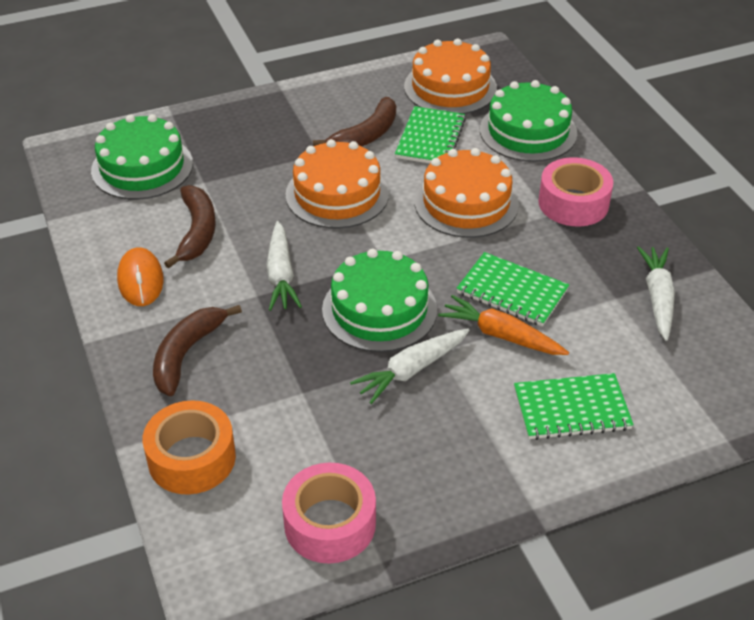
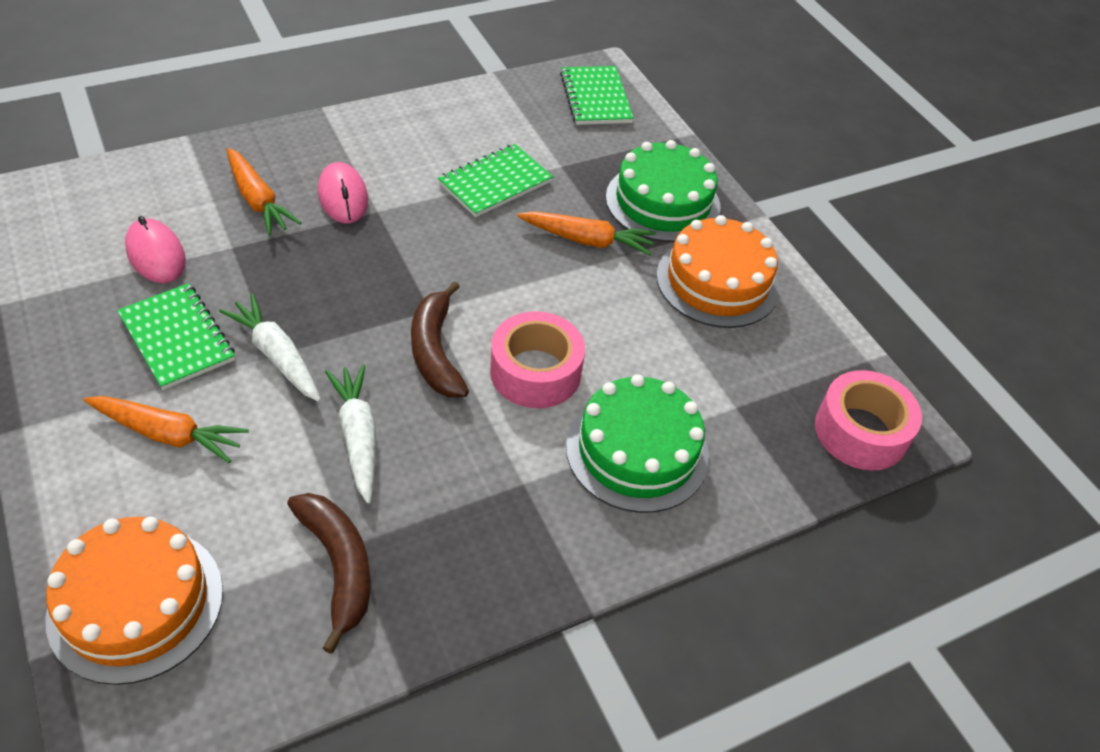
brown banana: 3 -> 2
green cake: 3 -> 2
orange cake: 3 -> 2
orange carrot: 1 -> 3
orange mouse: 1 -> 0
orange tape: 1 -> 0
pink mouse: 0 -> 2
white carrot: 3 -> 2

